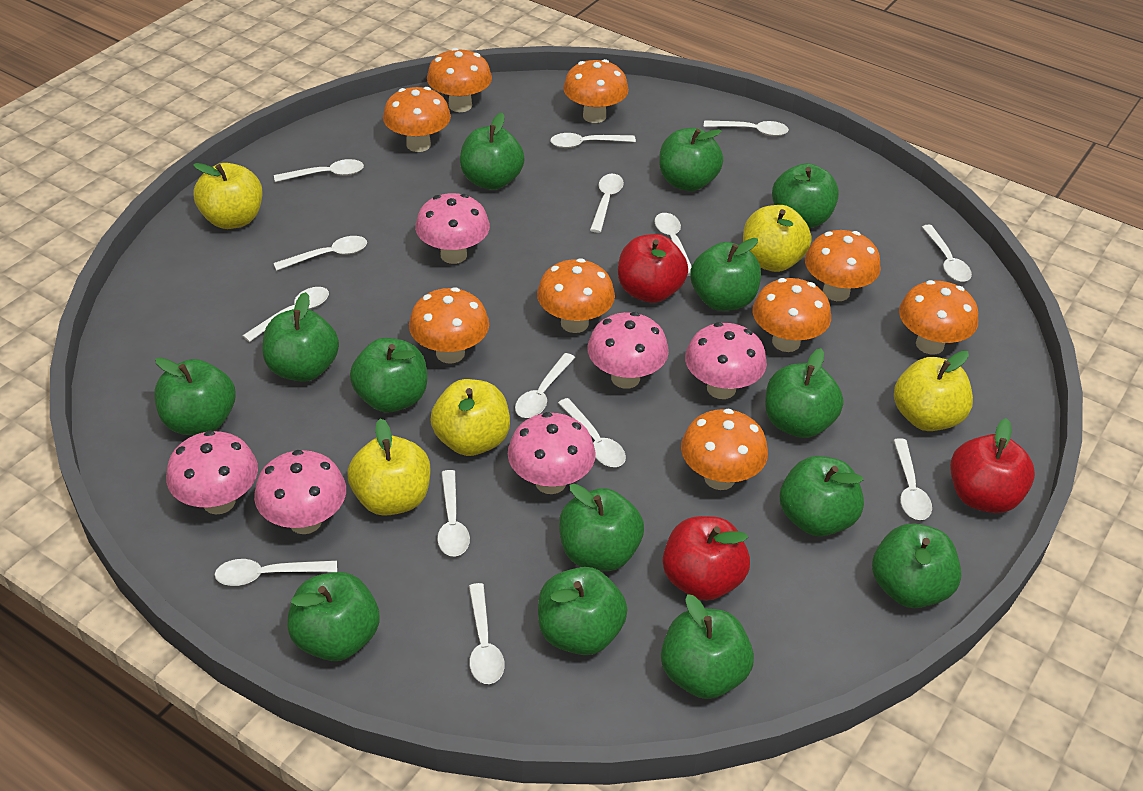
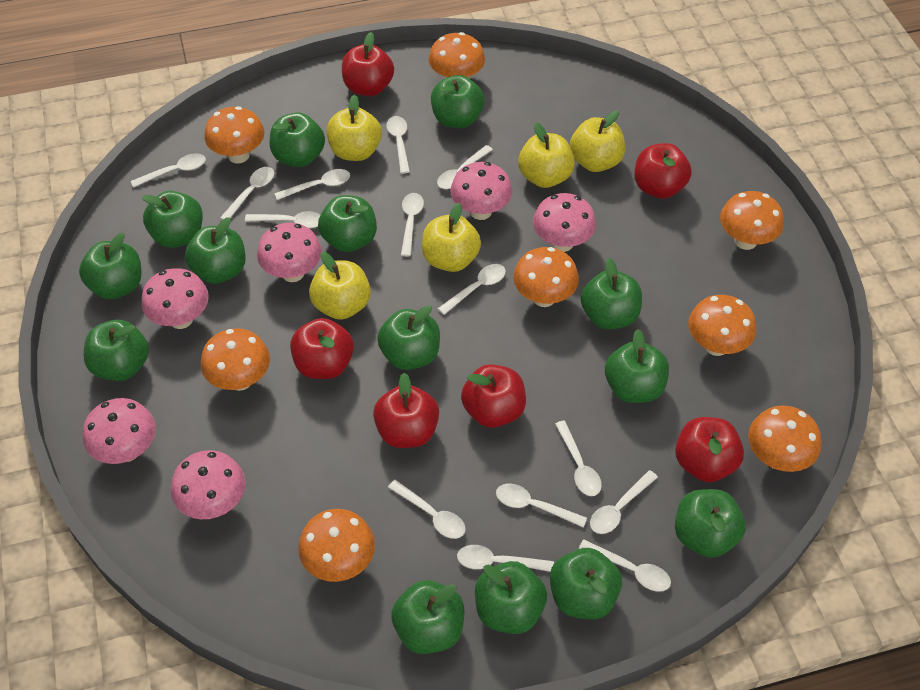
orange mushroom: 9 -> 8
red apple: 3 -> 6

